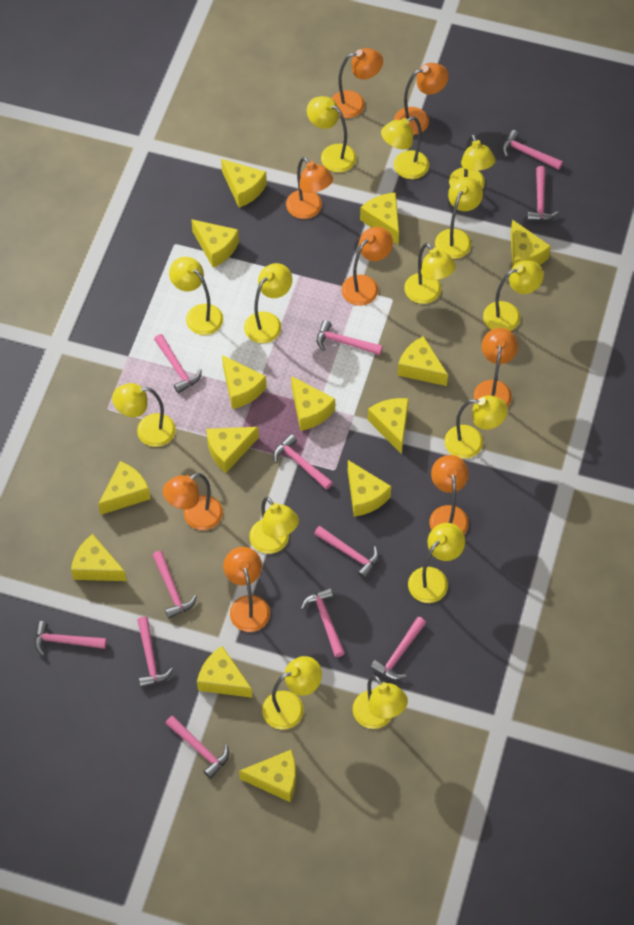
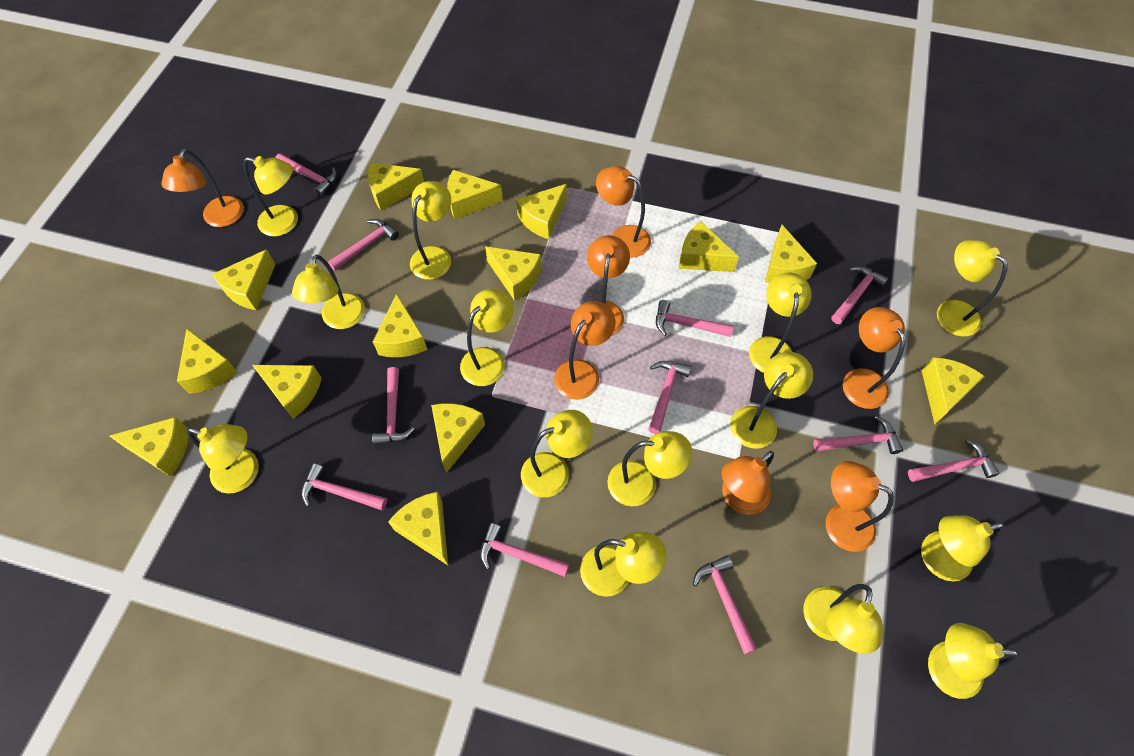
orange lamp: 8 -> 7
pink hammer: 12 -> 11

